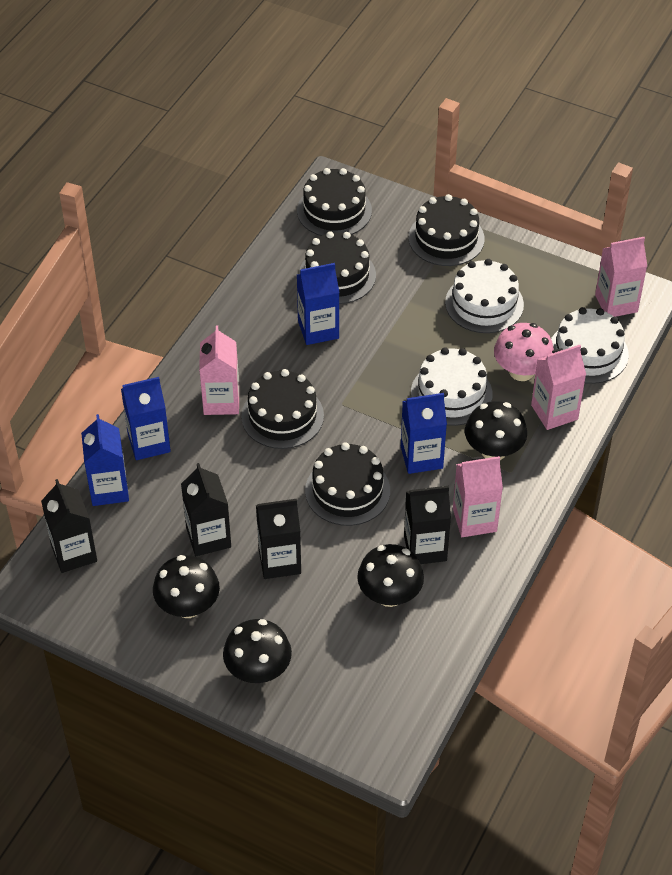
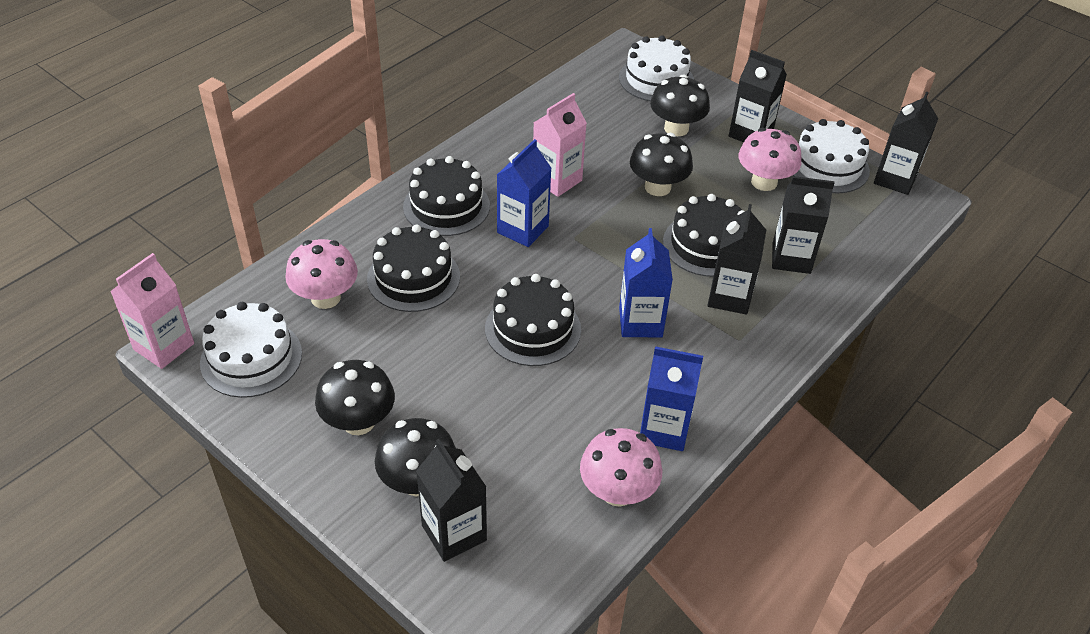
black cake: 5 -> 4
black carton: 4 -> 5
blue carton: 4 -> 3
pink carton: 4 -> 2
pink mushroom: 1 -> 3

